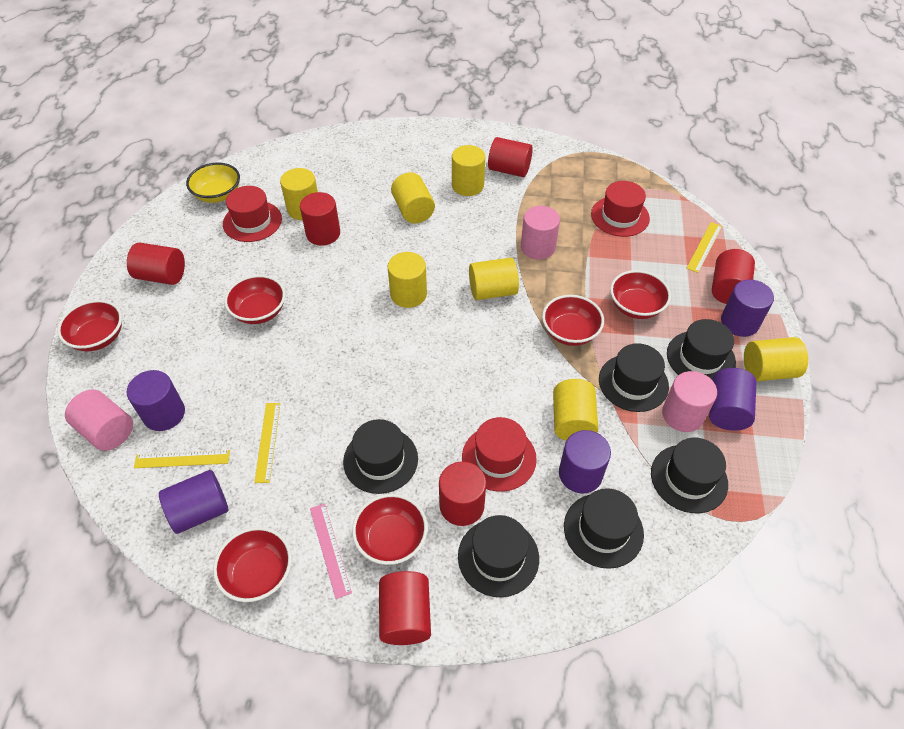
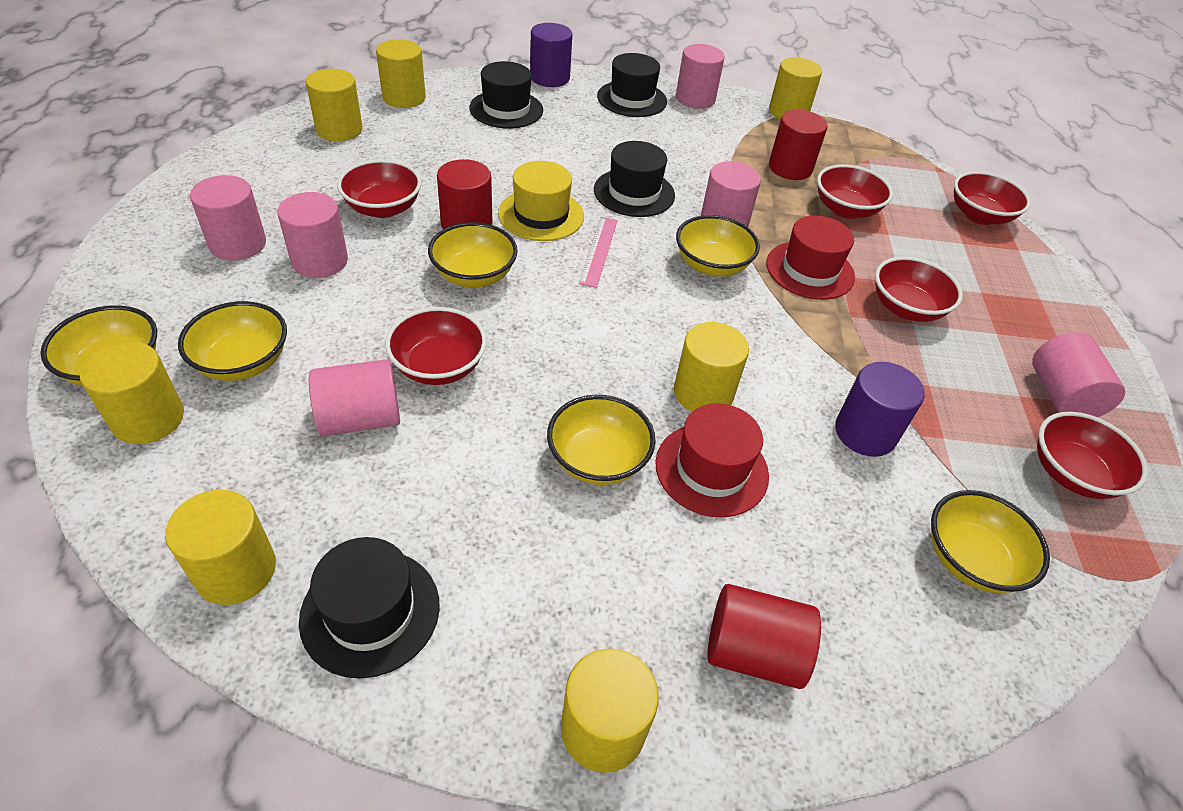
black hat: 6 -> 4
pink cylinder: 3 -> 6
purple cylinder: 5 -> 2
red cylinder: 6 -> 3
red hat: 3 -> 2
yellow bowl: 1 -> 6
yellow hat: 0 -> 1
yellow ruler: 3 -> 0

